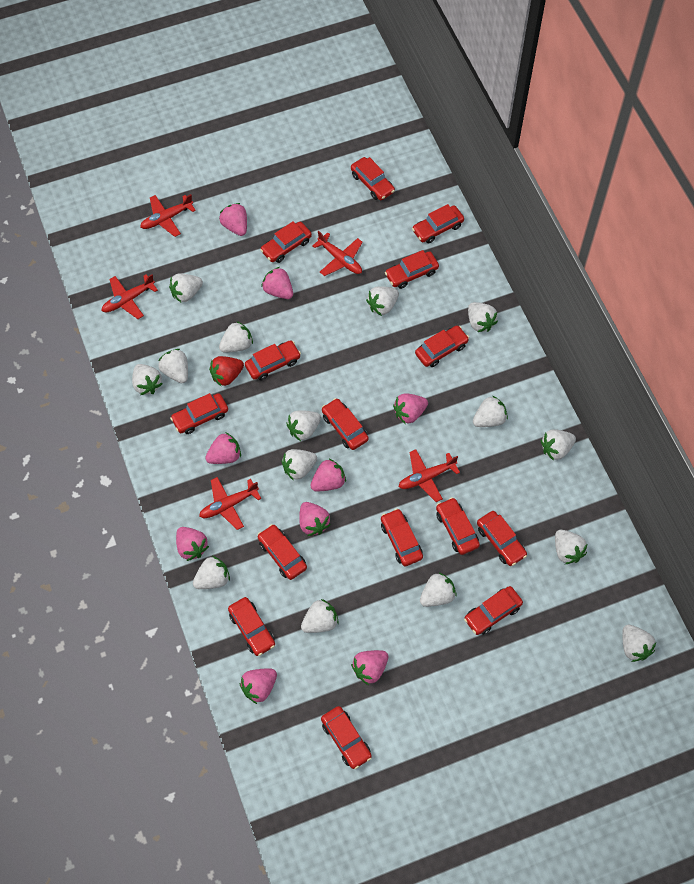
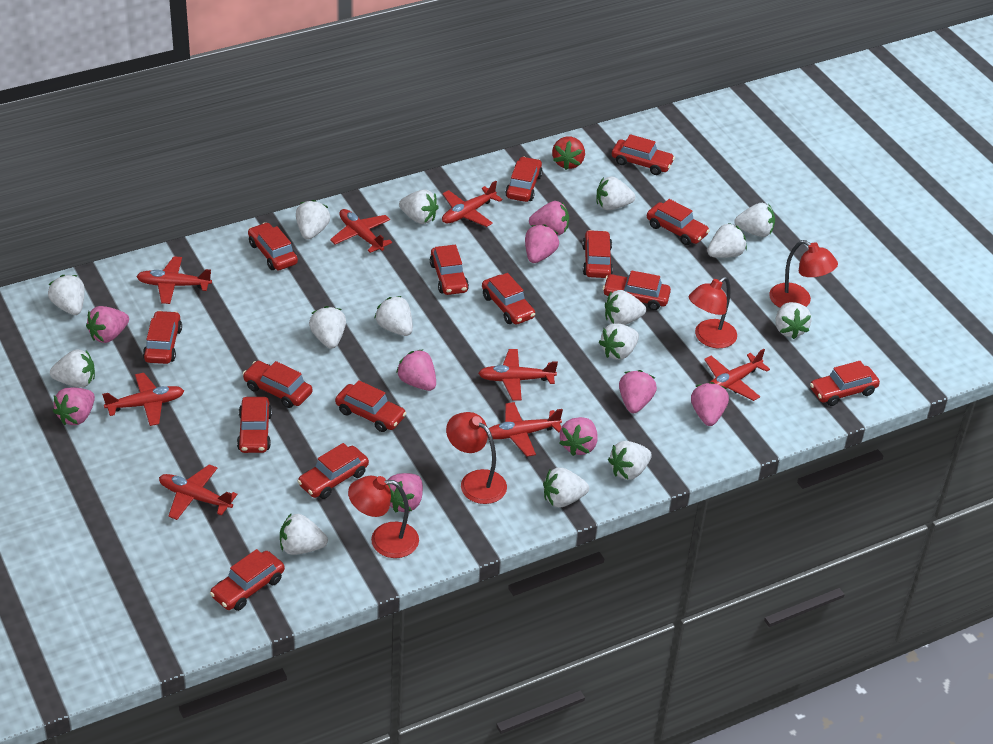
red lamp: 0 -> 4
red plane: 5 -> 8

